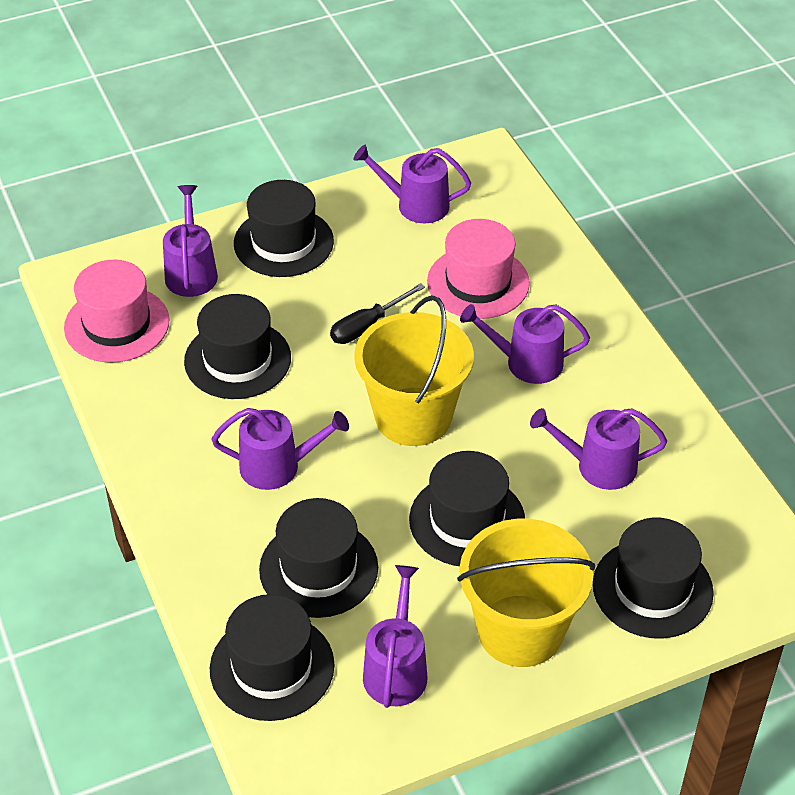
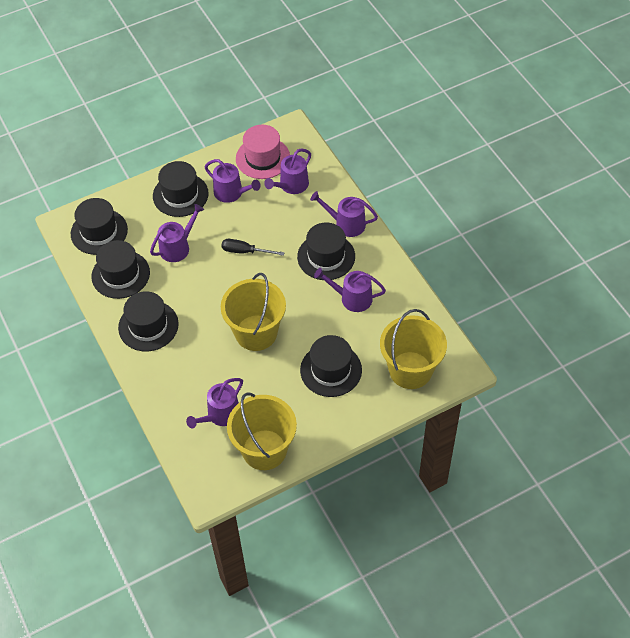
pink hat: 2 -> 1
yellow bucket: 2 -> 3

